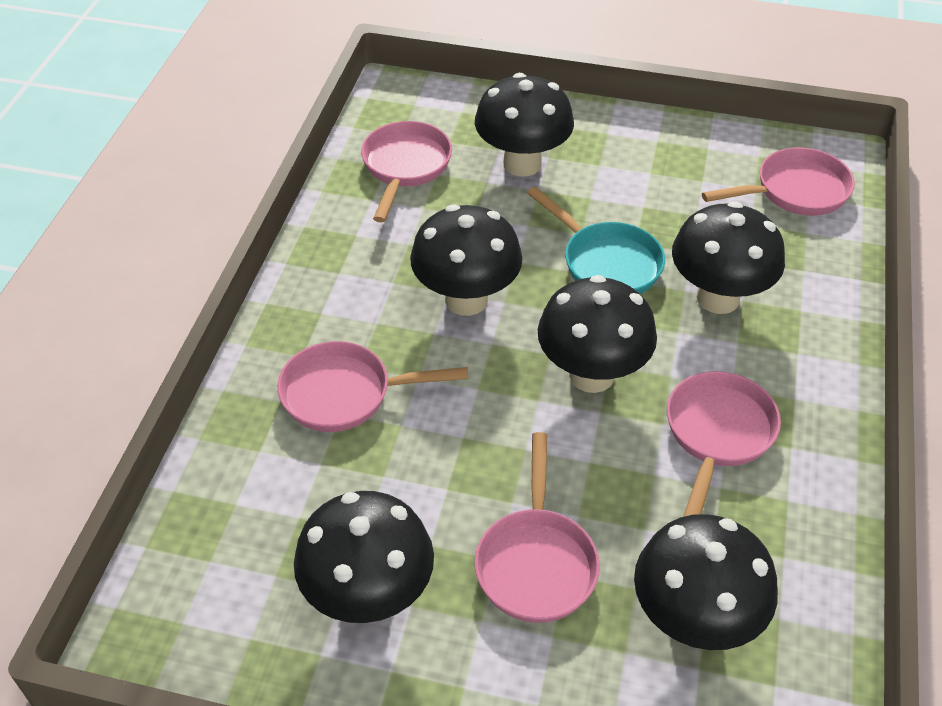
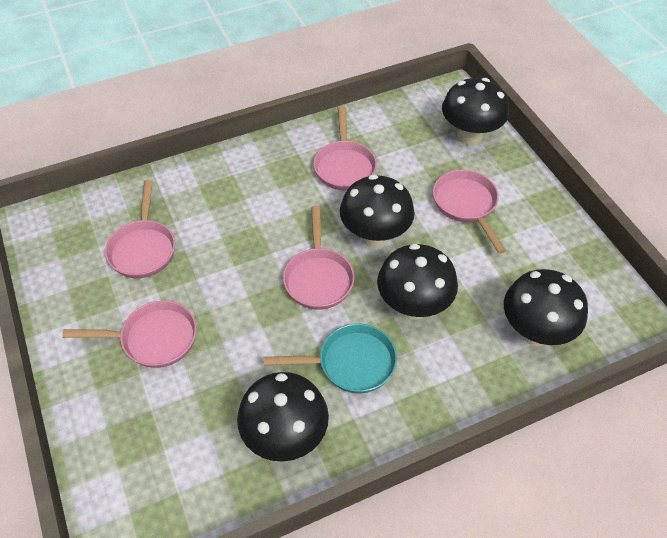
black mushroom: 6 -> 5

